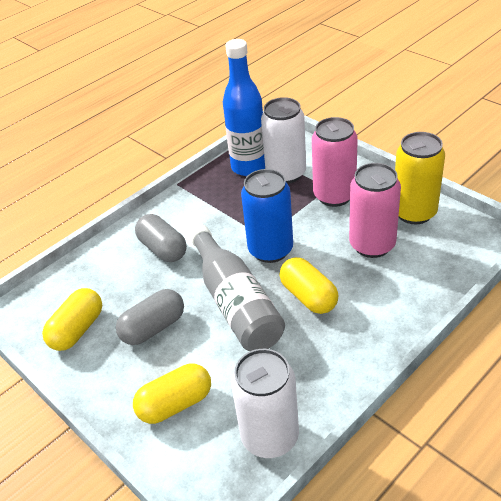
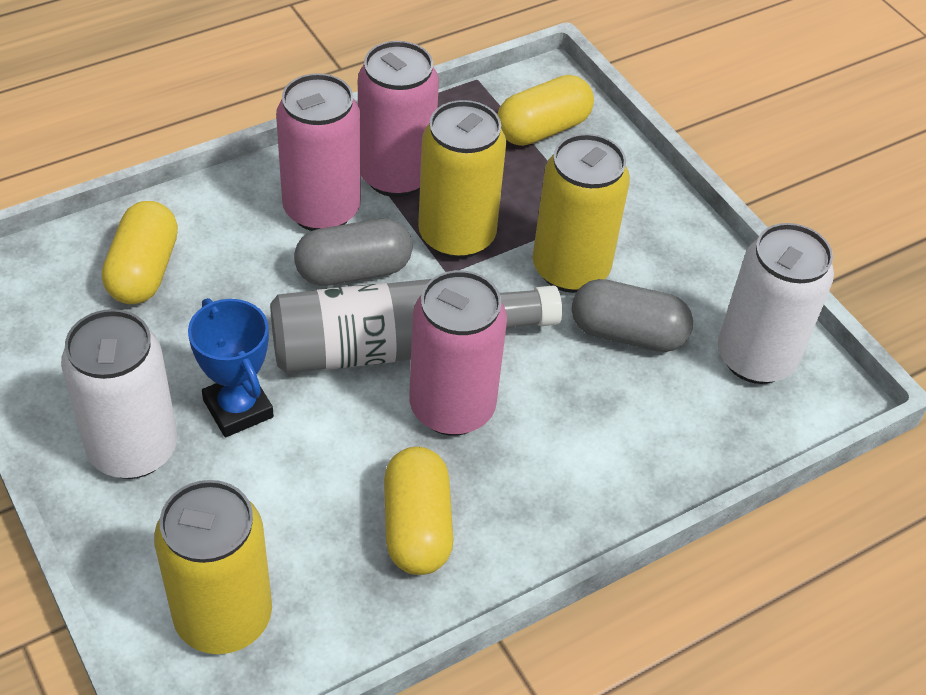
blue bottle: 1 -> 0
blue can: 1 -> 0
blue trophy: 0 -> 1
pink can: 2 -> 3
yellow can: 1 -> 3

